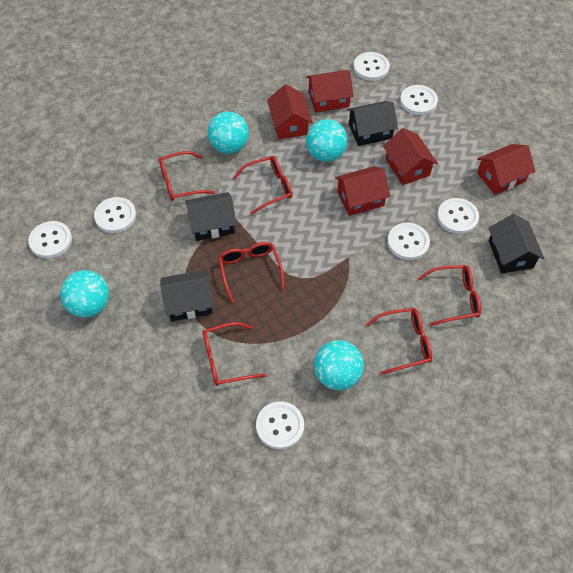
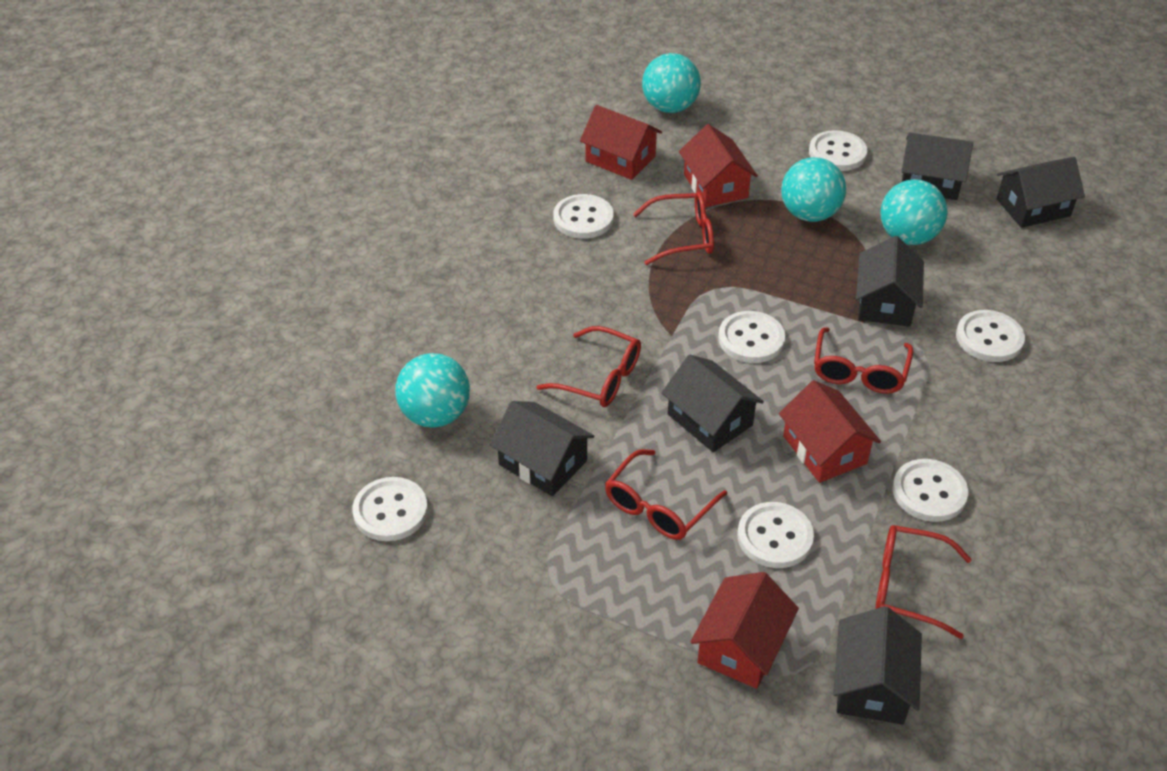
black house: 4 -> 6
red glasses: 6 -> 5
red house: 5 -> 4

